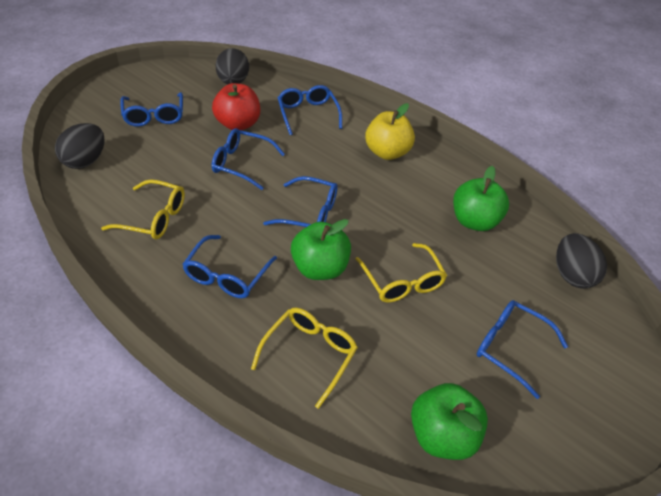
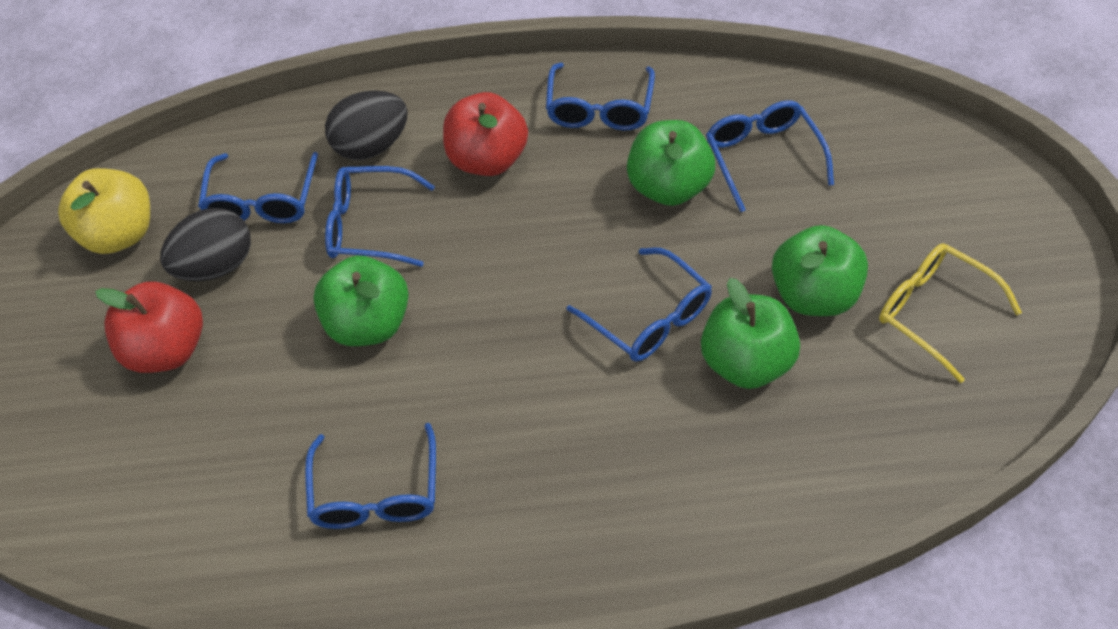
black egg: 3 -> 2
green apple: 3 -> 4
red apple: 1 -> 2
yellow glasses: 3 -> 1

